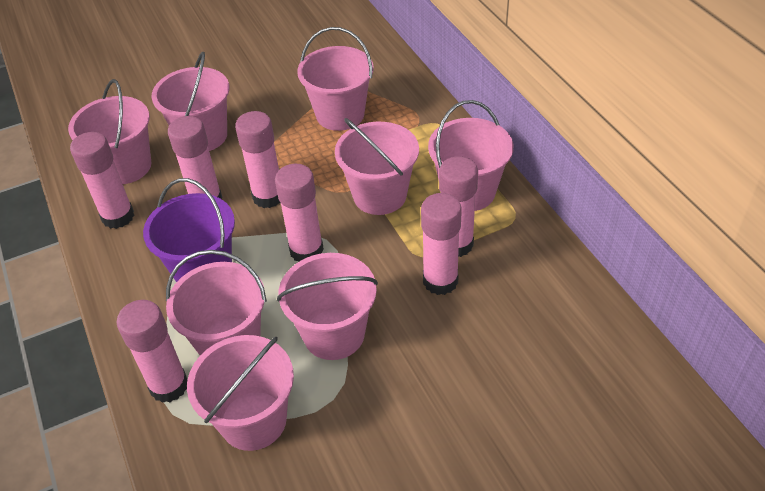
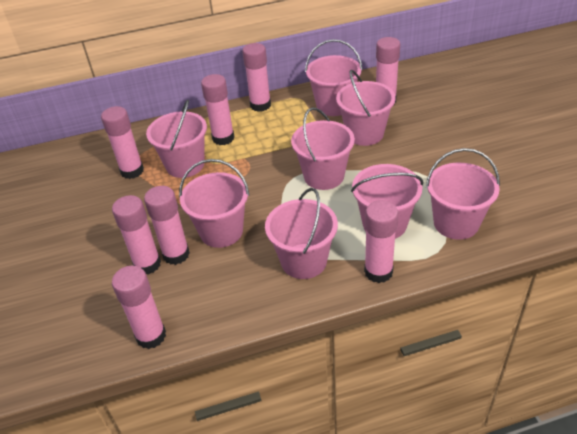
pink glue stick: 7 -> 8
purple bucket: 1 -> 0

